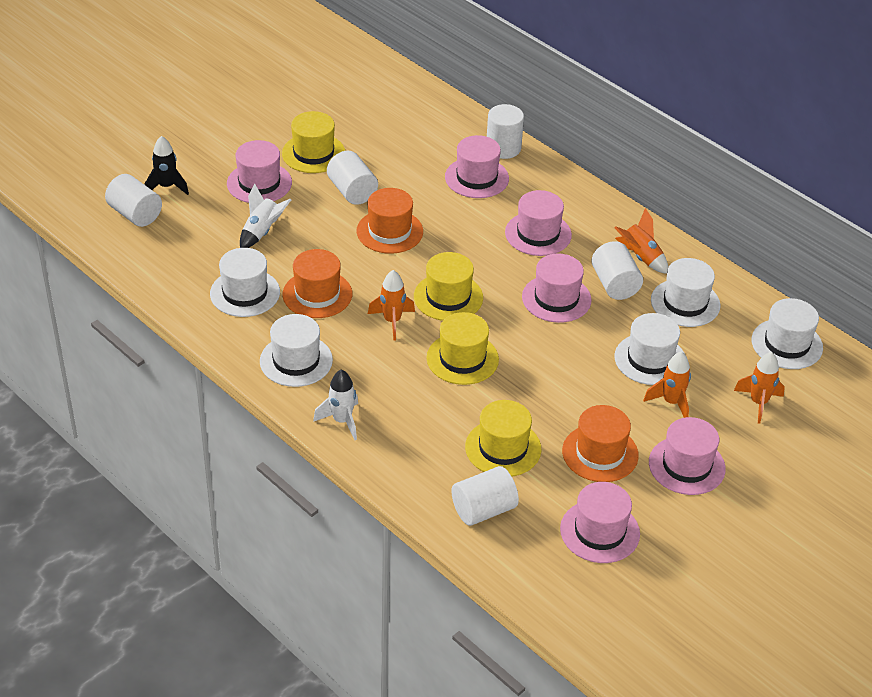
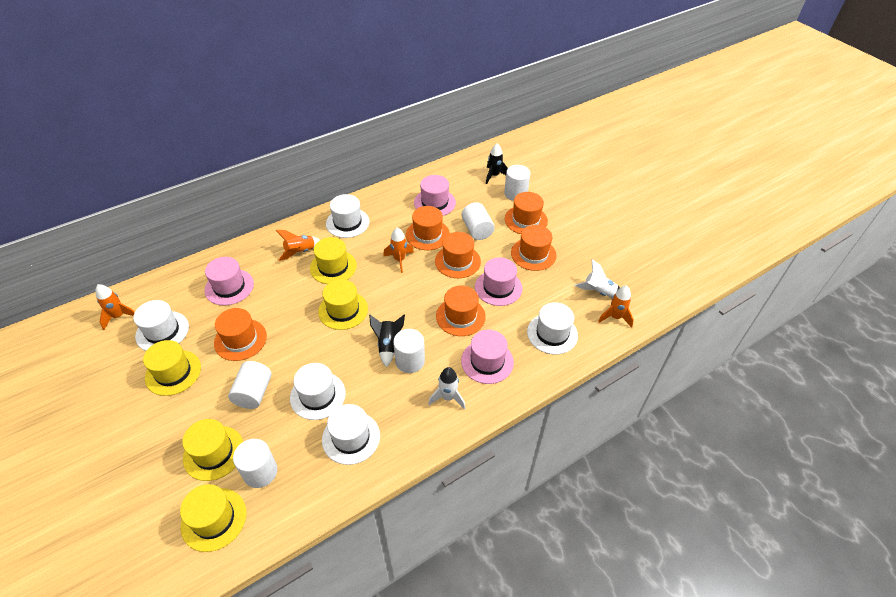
black rocket: 1 -> 2
orange hat: 3 -> 6
pink hat: 6 -> 4
yellow hat: 4 -> 5

